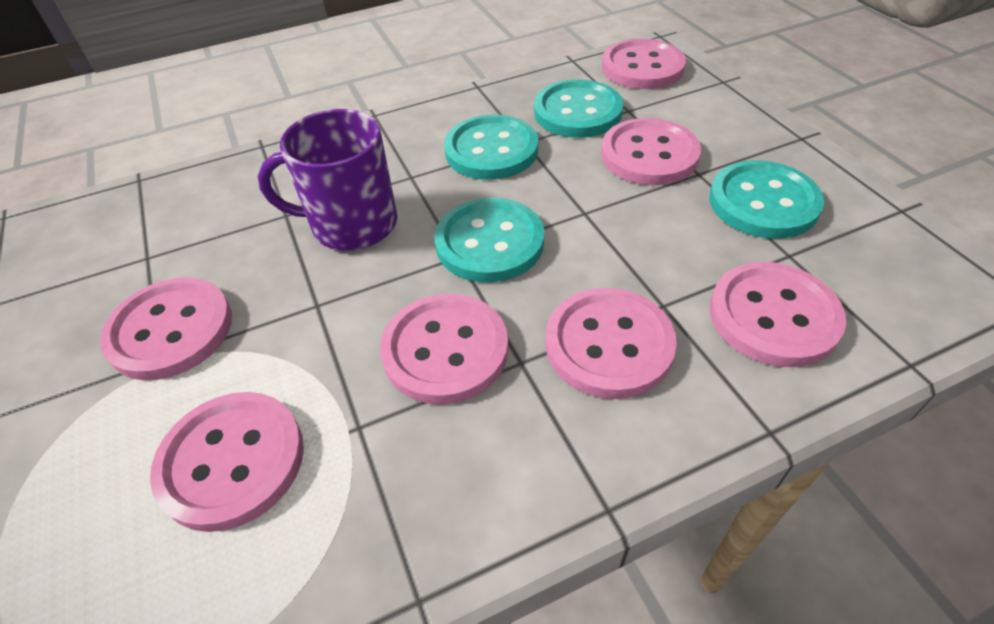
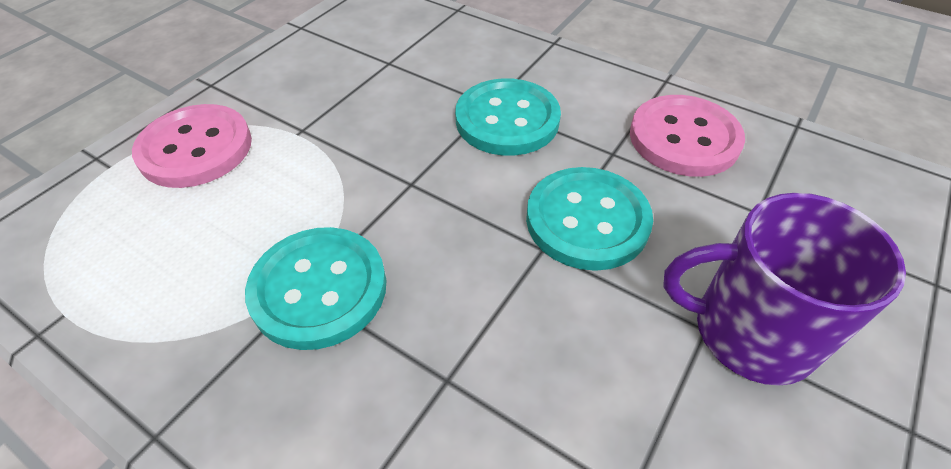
pink button: 7 -> 2
turquoise button: 4 -> 3

